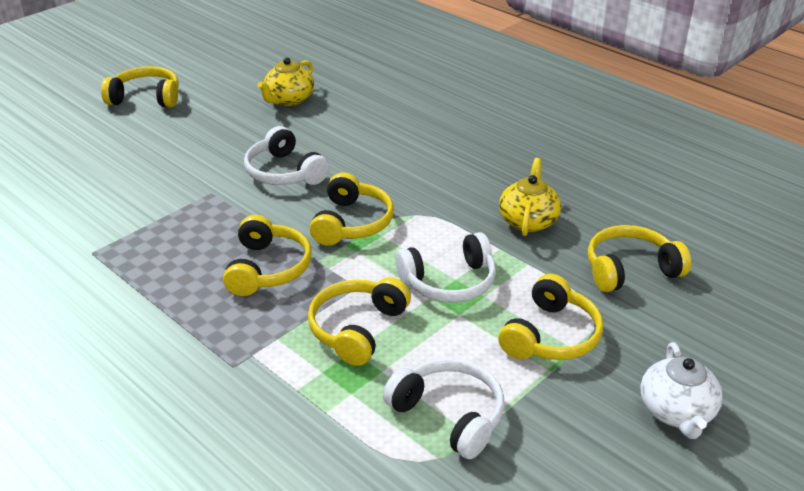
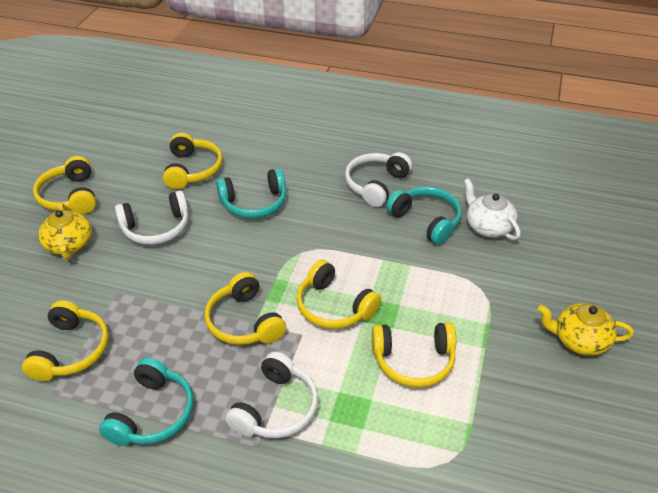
turquoise headphones: 0 -> 3

